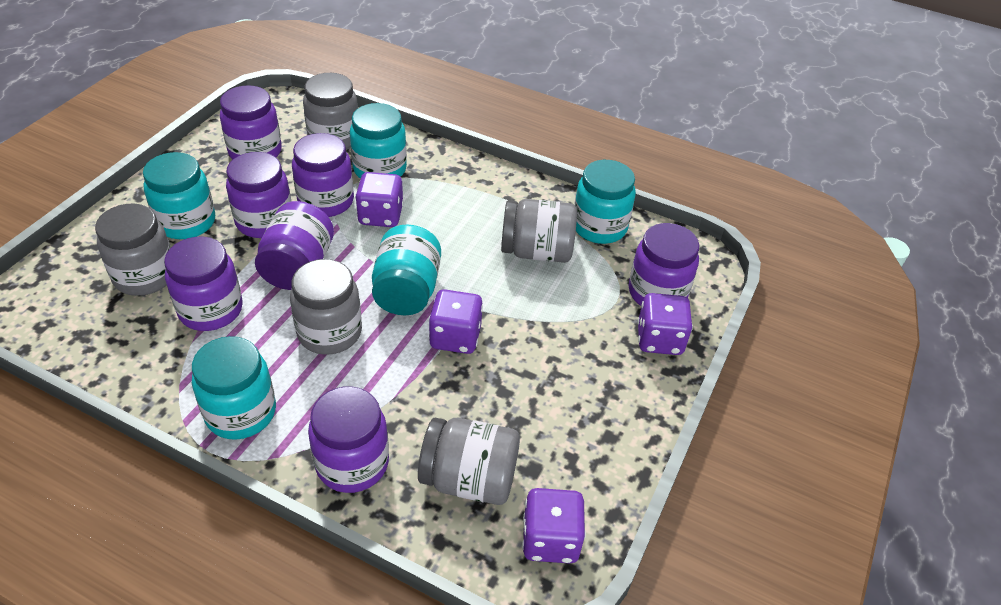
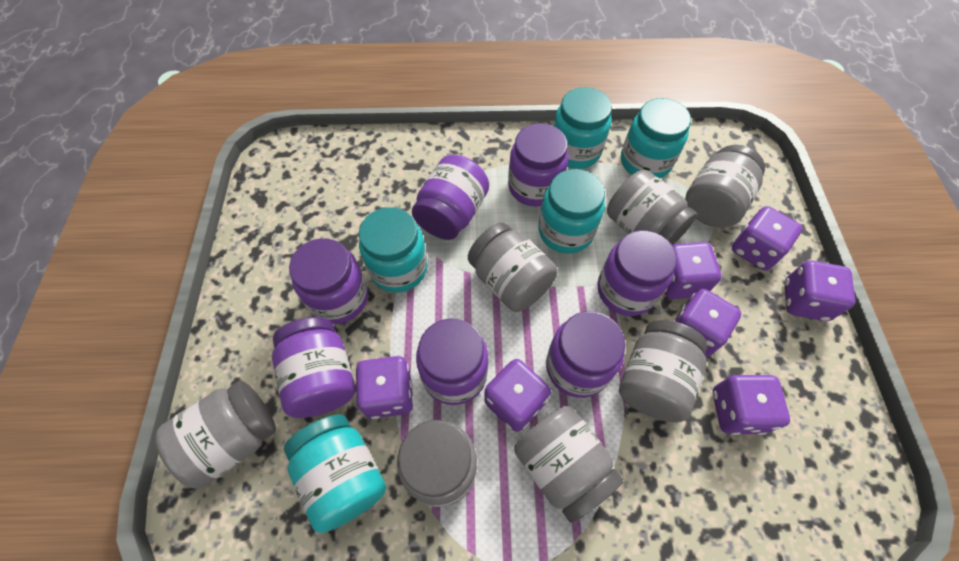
grey jar: 5 -> 7
purple dice: 4 -> 7

